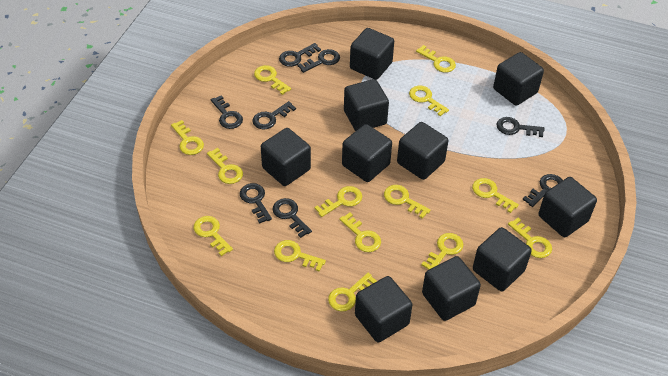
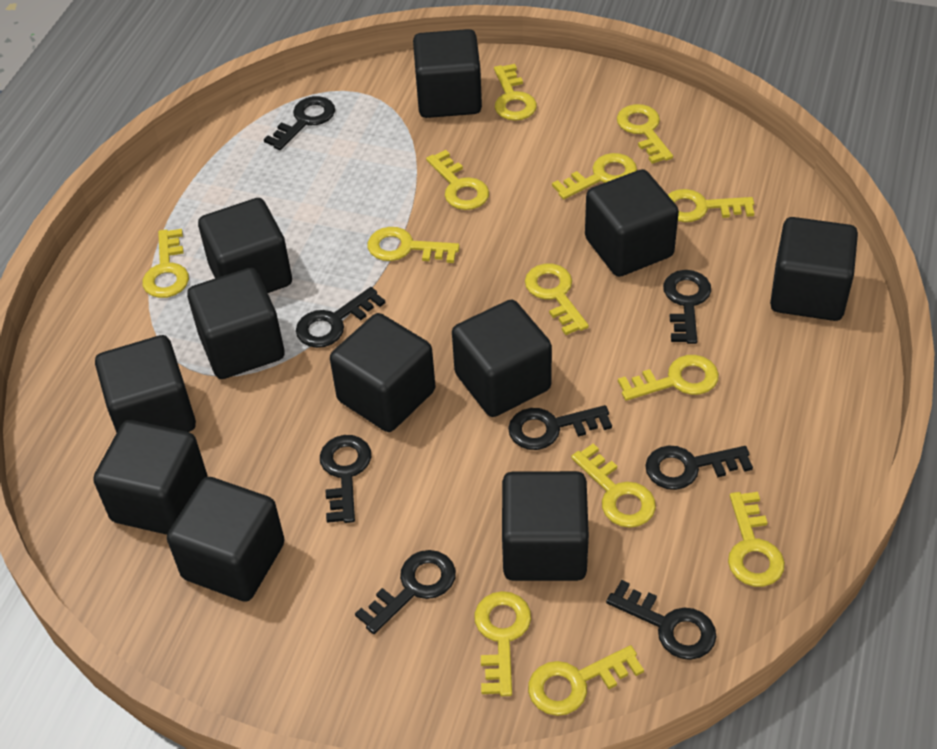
black cube: 10 -> 11
yellow key: 14 -> 13

